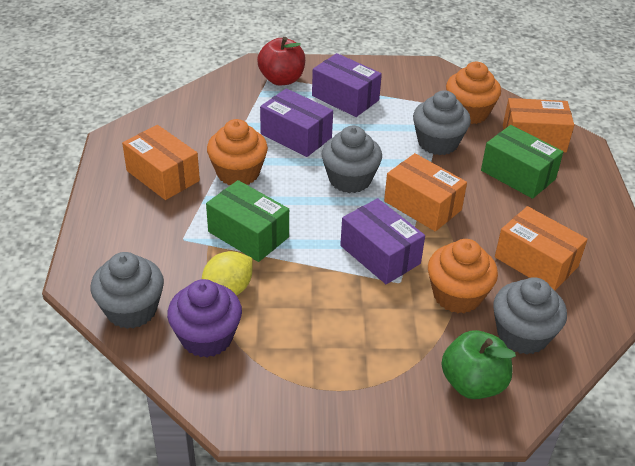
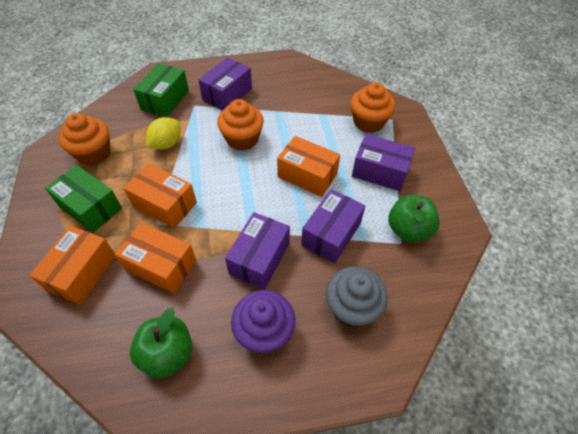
green apple: 1 -> 2
grey cupcake: 4 -> 1
purple box: 3 -> 4
red apple: 1 -> 0

